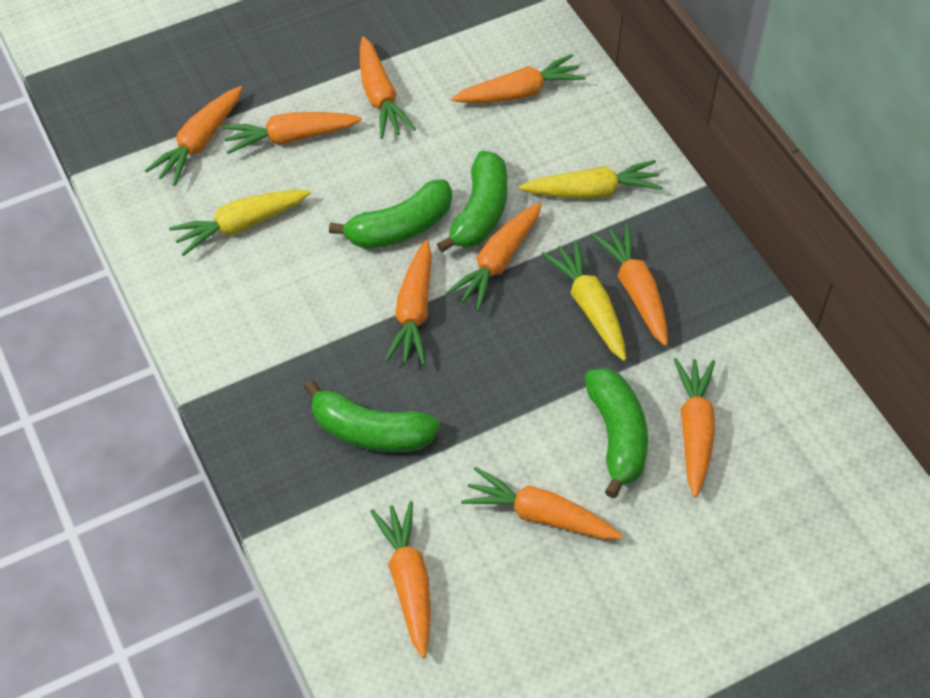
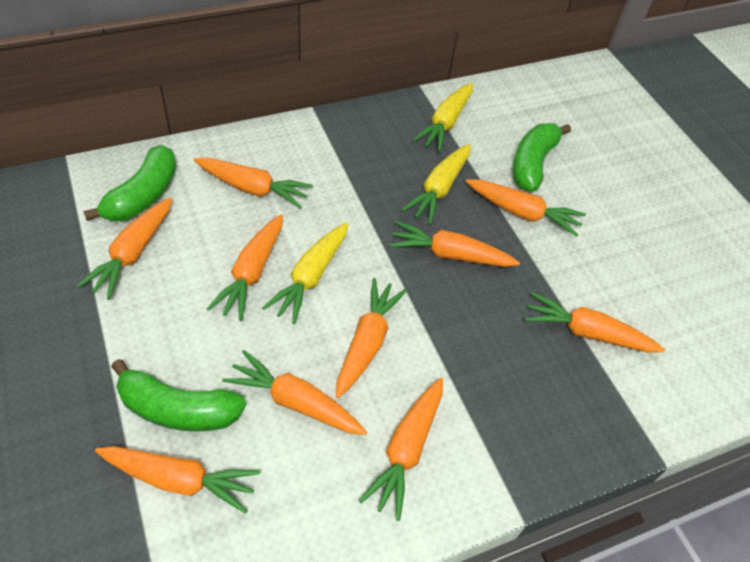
green banana: 4 -> 3

